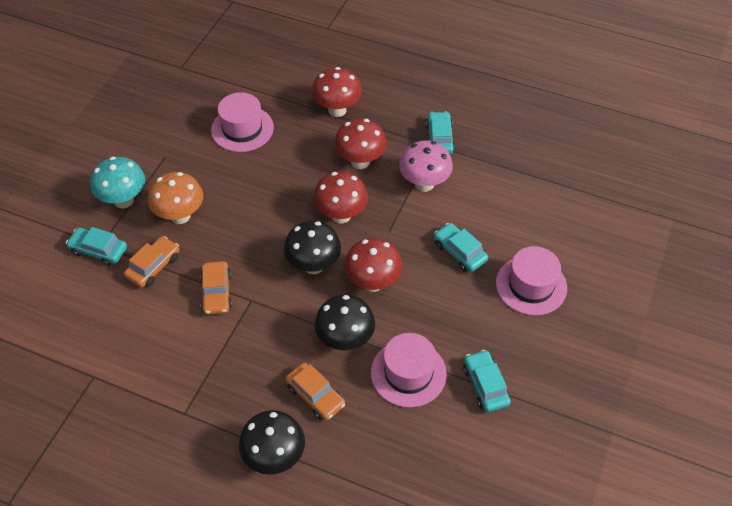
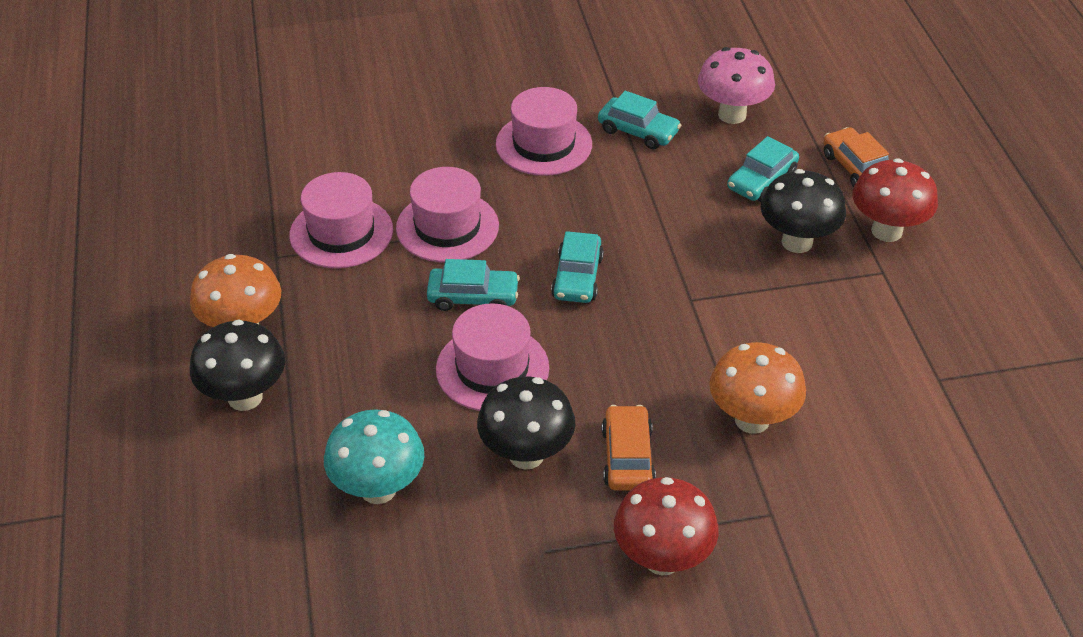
orange car: 3 -> 2
orange mushroom: 1 -> 2
pink hat: 3 -> 4
red mushroom: 4 -> 2

